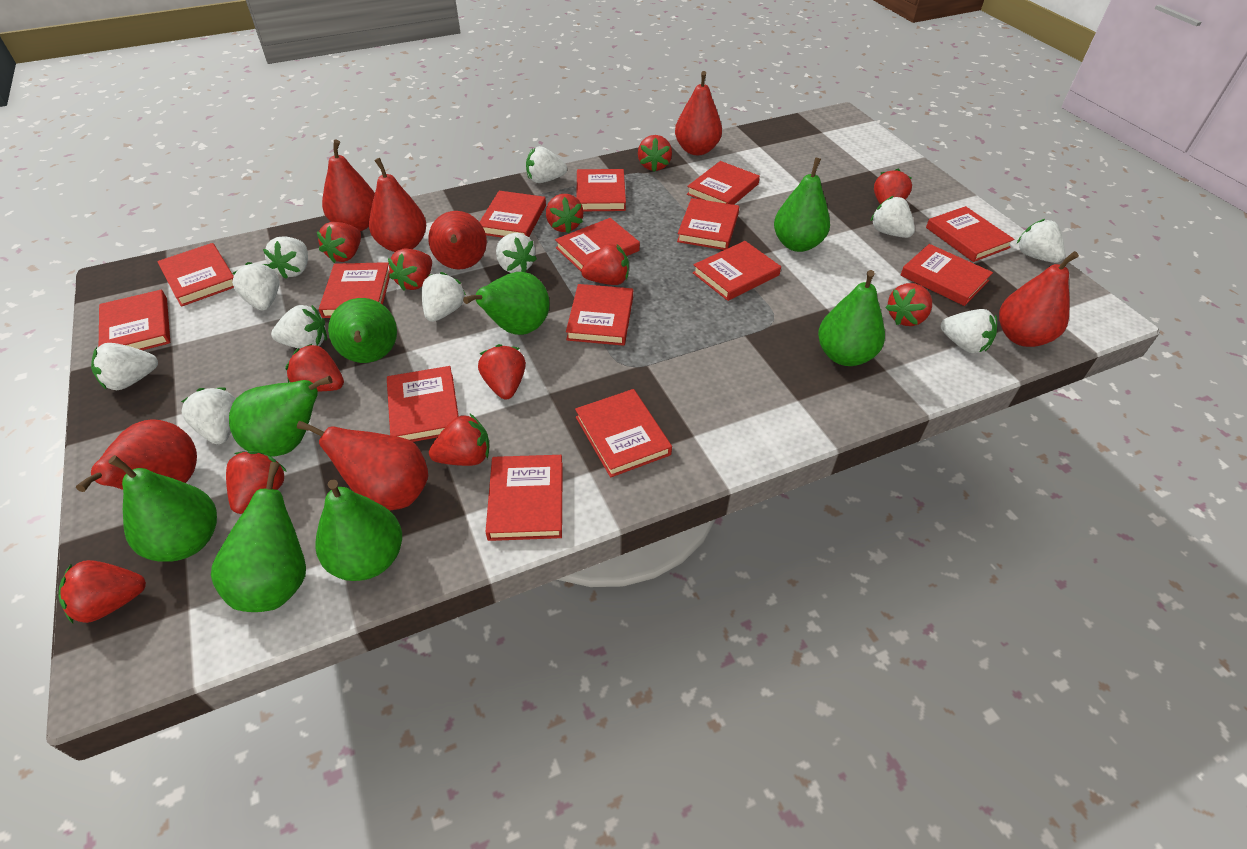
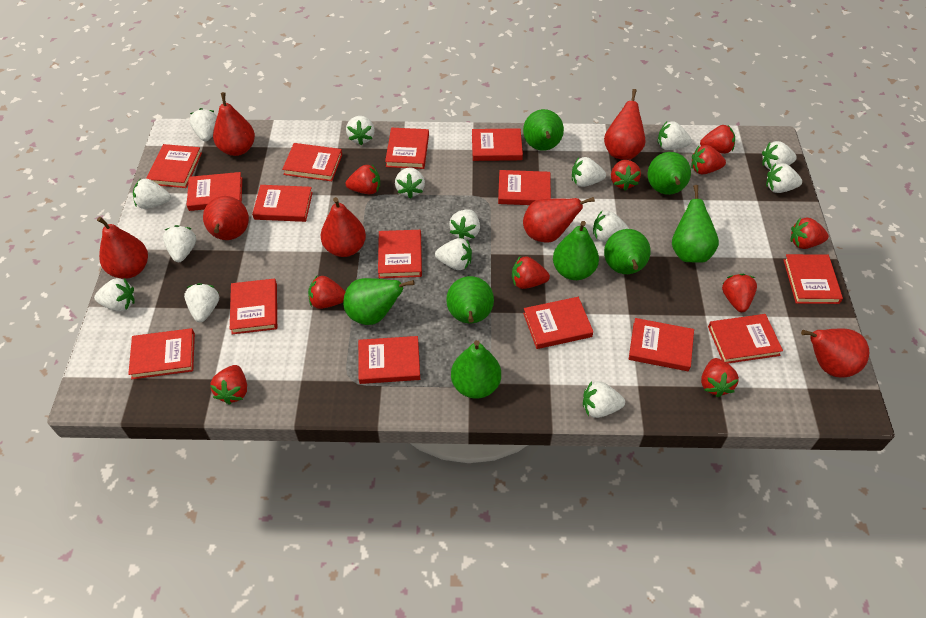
red strawberry: 12 -> 10
white strawberry: 11 -> 15

